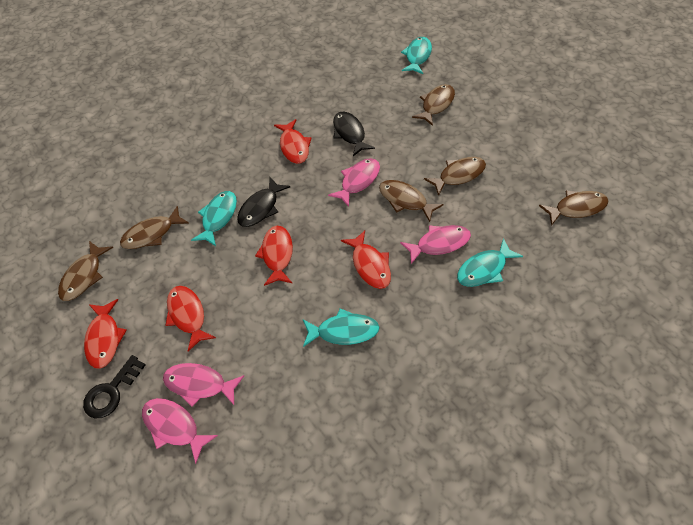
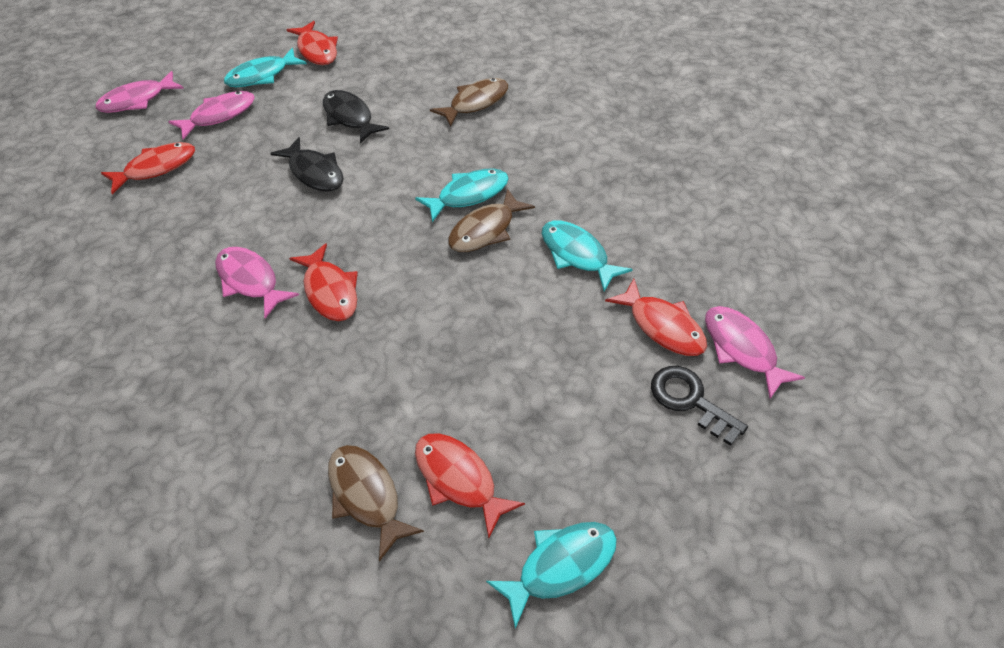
brown fish: 6 -> 3

